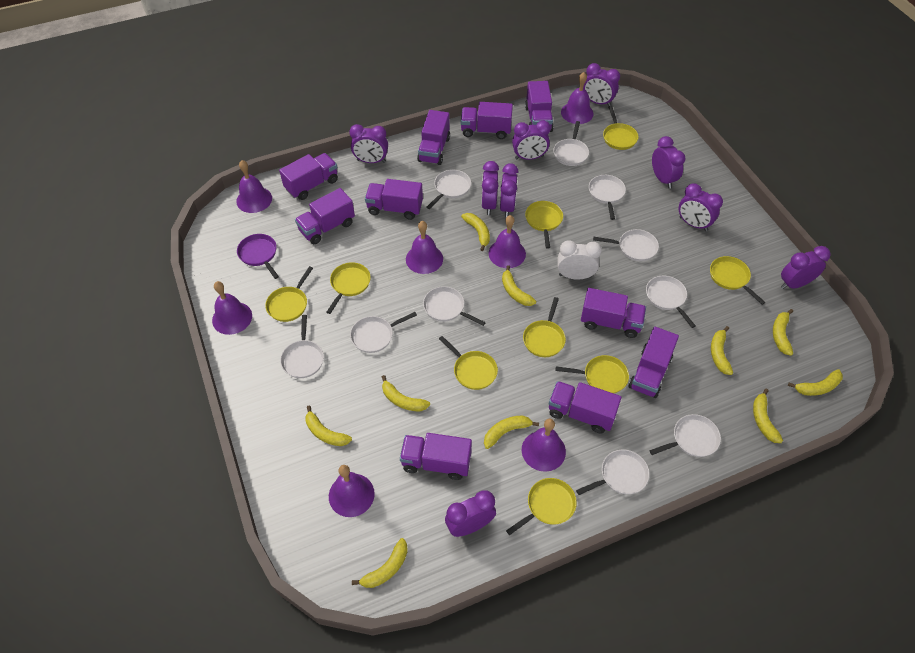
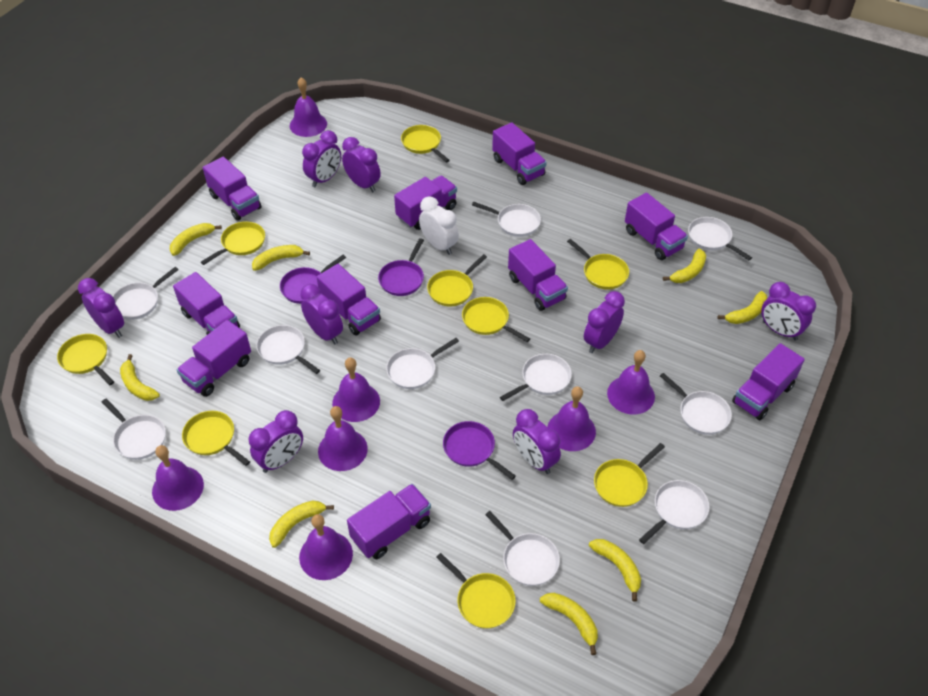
purple clock: 9 -> 8
purple pan: 1 -> 3
yellow banana: 10 -> 8

